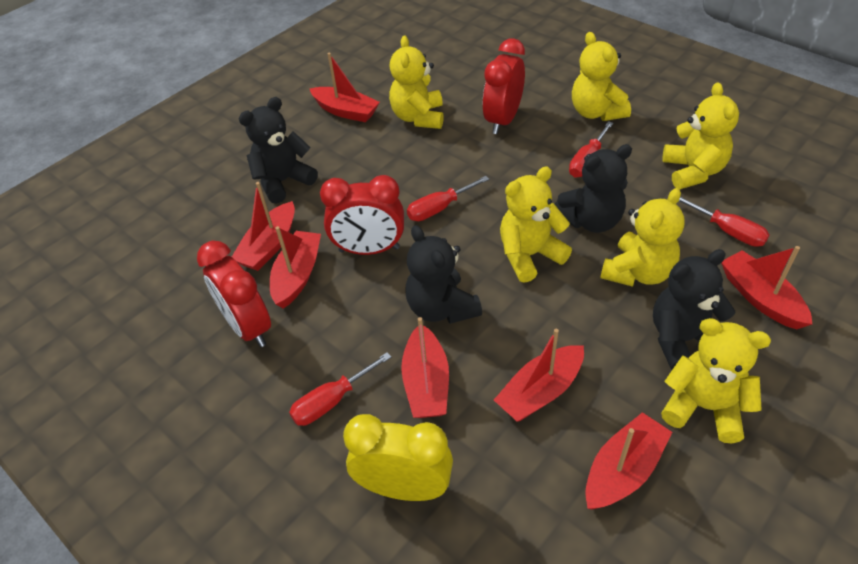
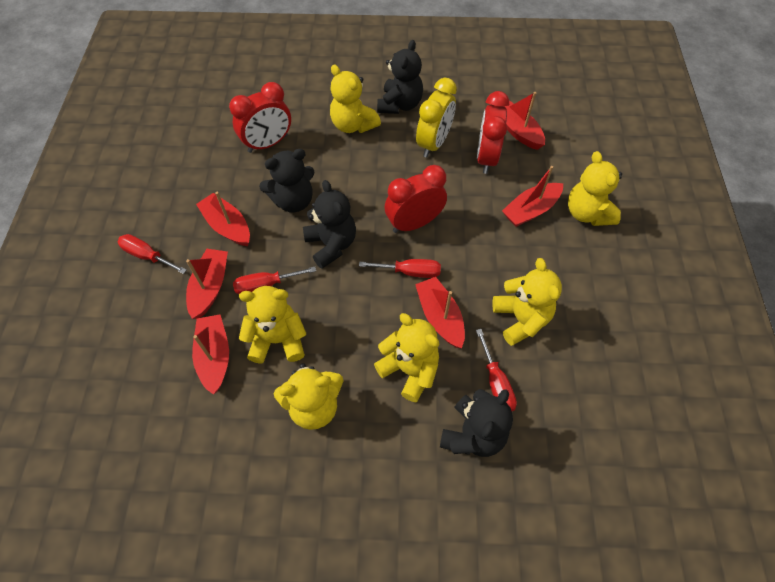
red boat: 7 -> 6

